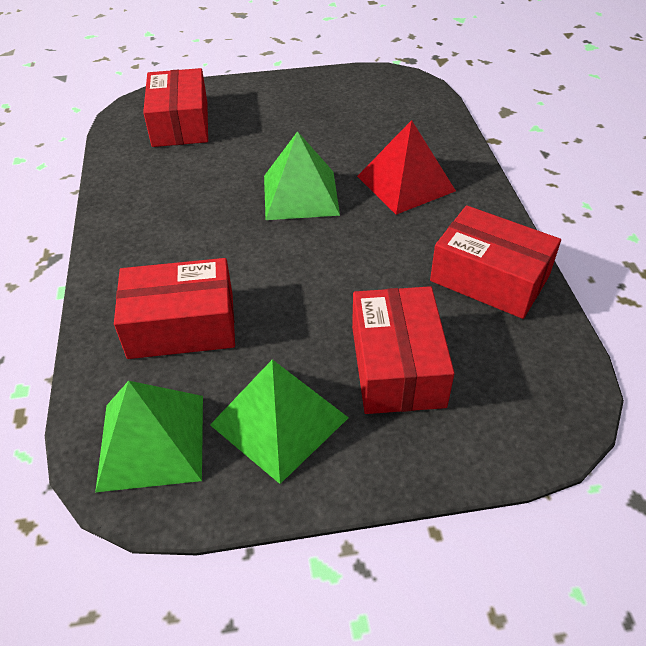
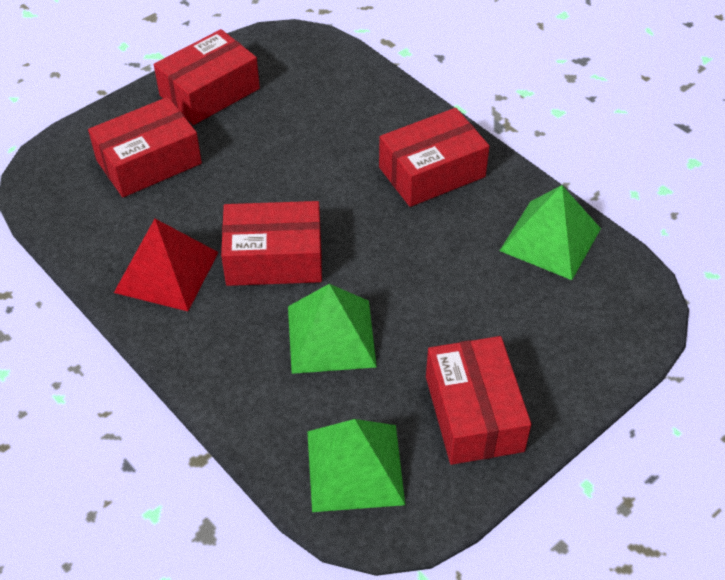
red box: 4 -> 5

